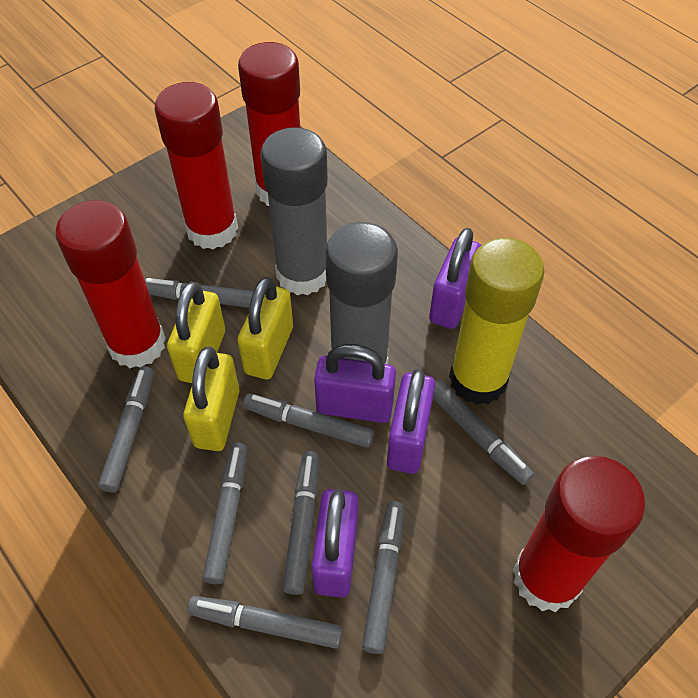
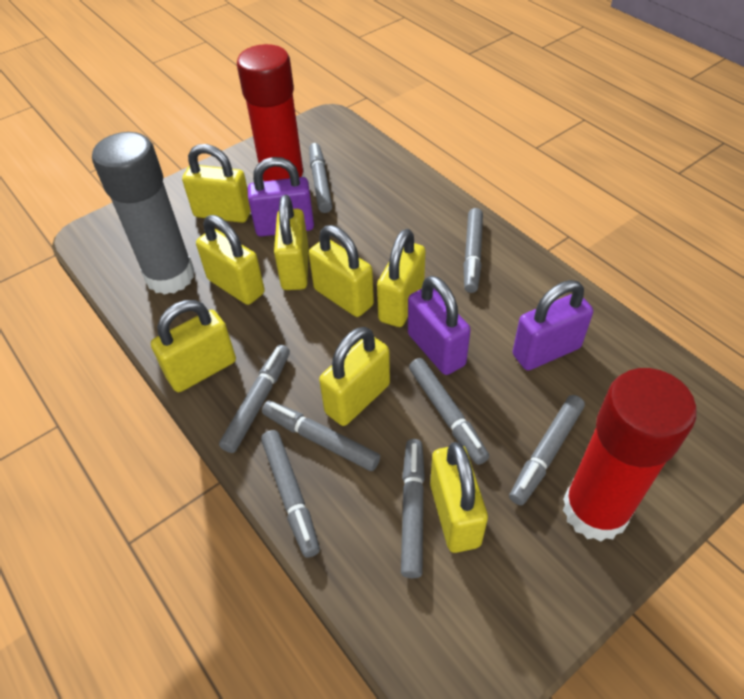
grey glue stick: 2 -> 1
purple padlock: 4 -> 3
red glue stick: 4 -> 2
yellow glue stick: 1 -> 0
yellow padlock: 3 -> 8

